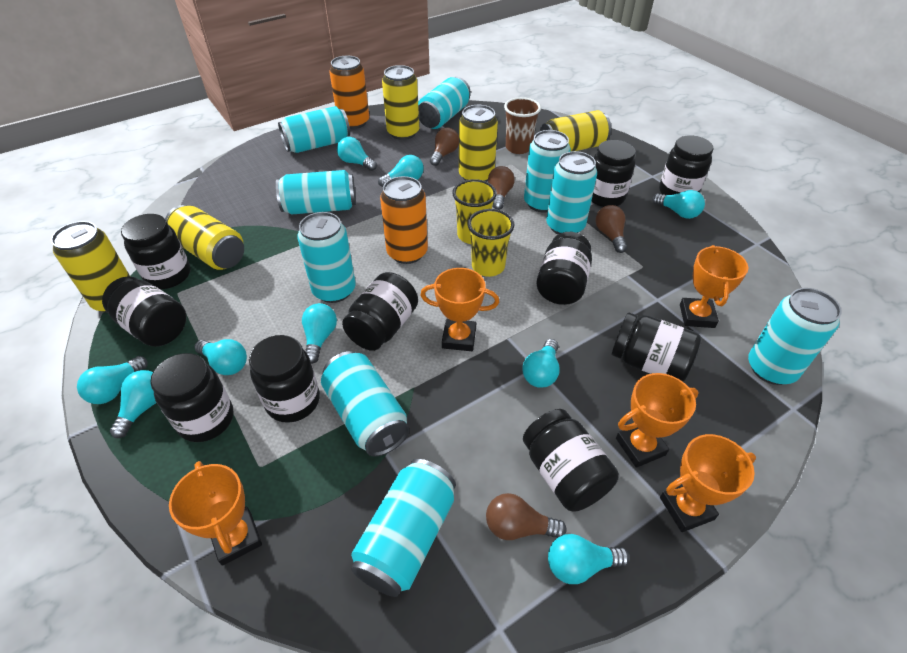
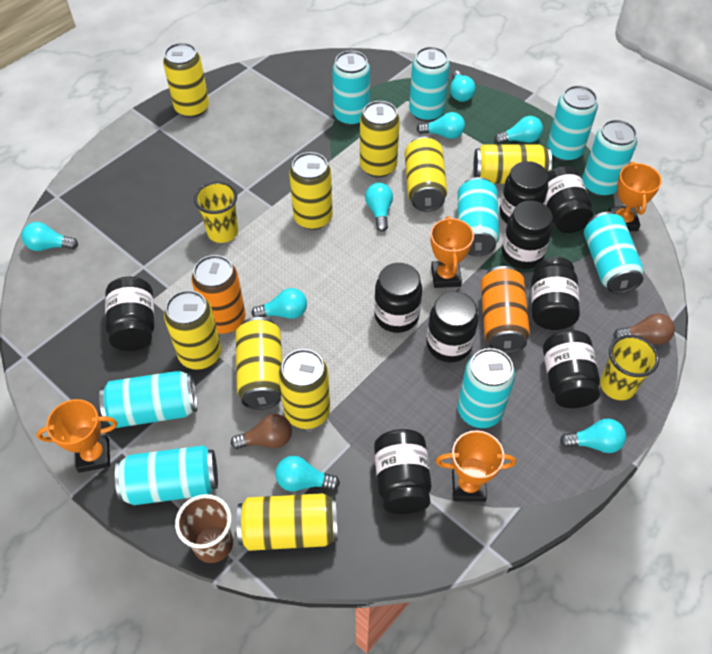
black jar: 10 -> 9
brown light bulb: 4 -> 2
orange trophy: 5 -> 4
turquoise light bulb: 9 -> 8
yellow can: 5 -> 9

